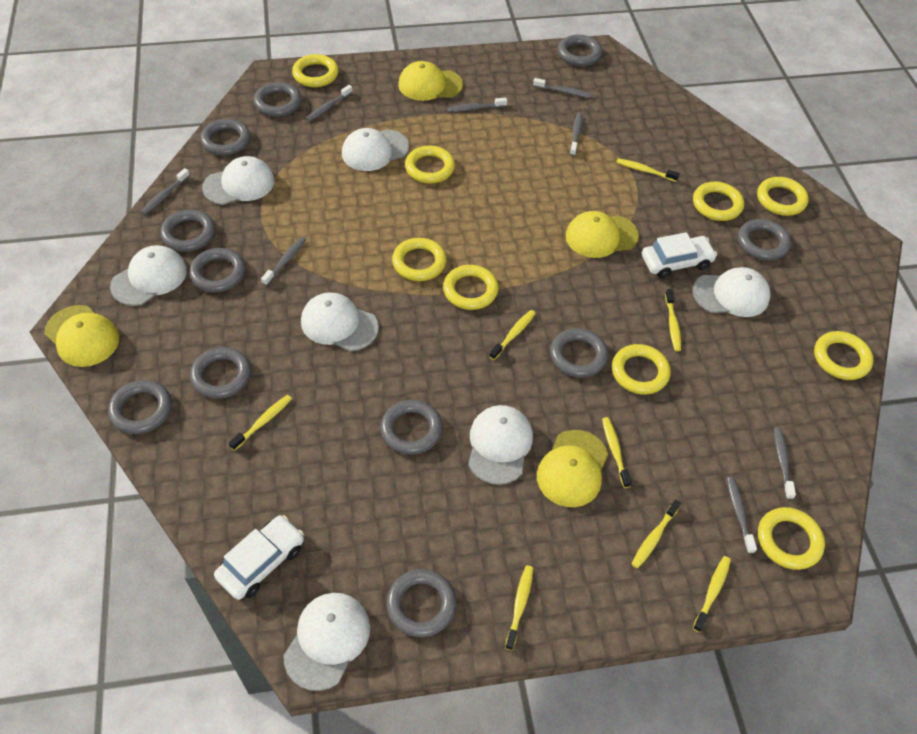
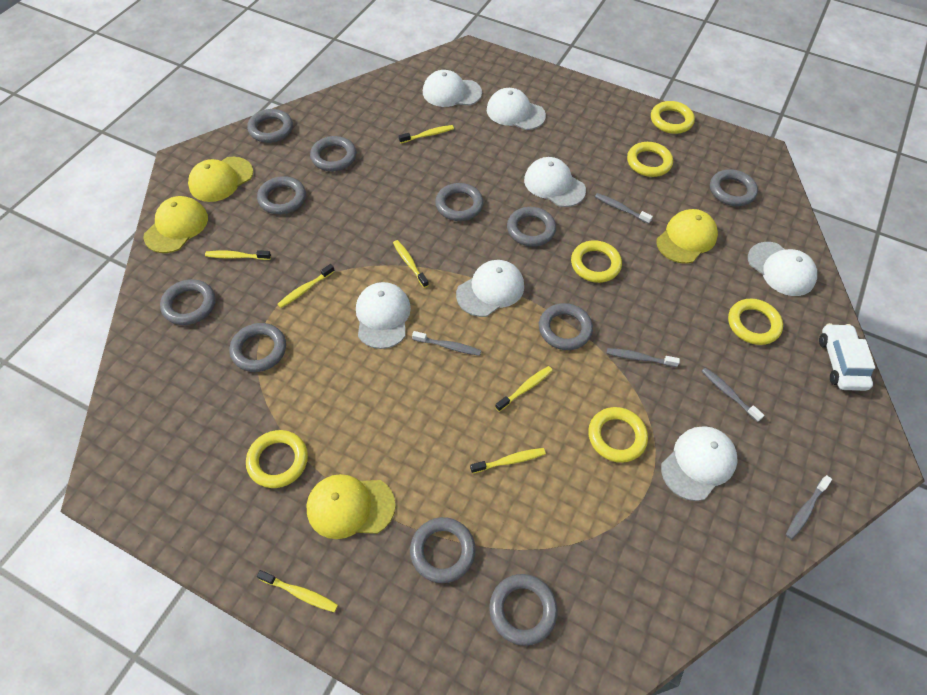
grey toothbrush: 8 -> 5
white car: 2 -> 1
yellow ring: 9 -> 6
yellow toothbrush: 8 -> 7

